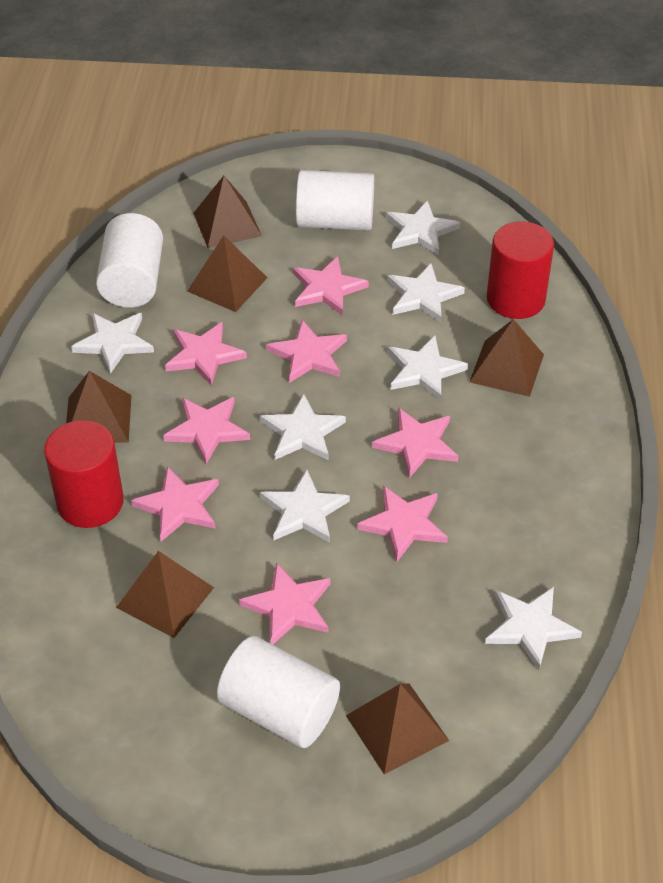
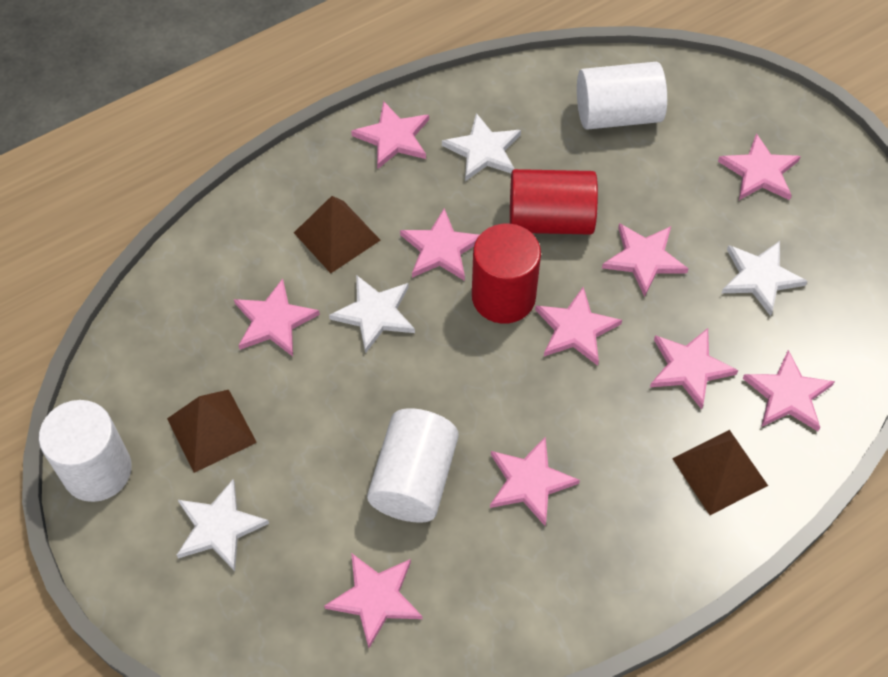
brown pyramid: 6 -> 3
pink star: 8 -> 10
white star: 7 -> 4

